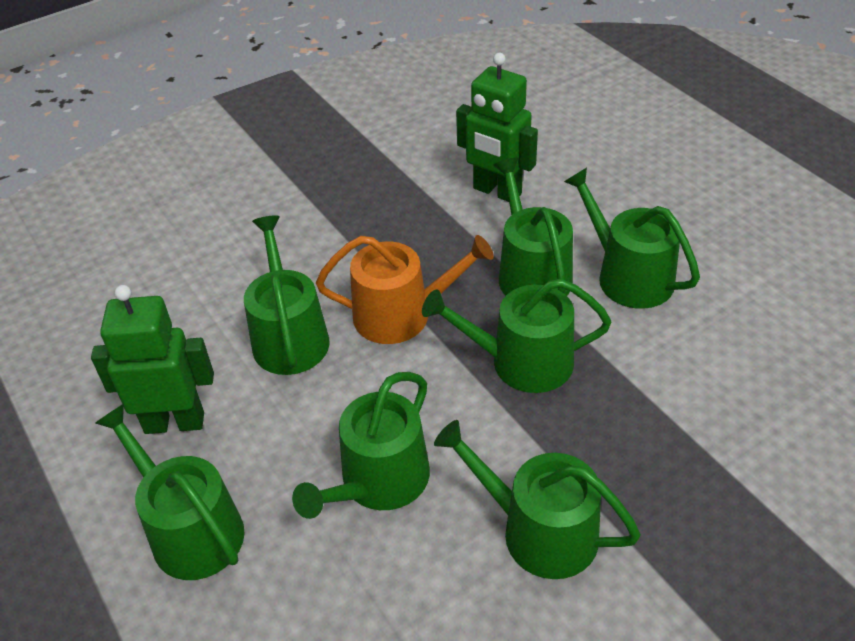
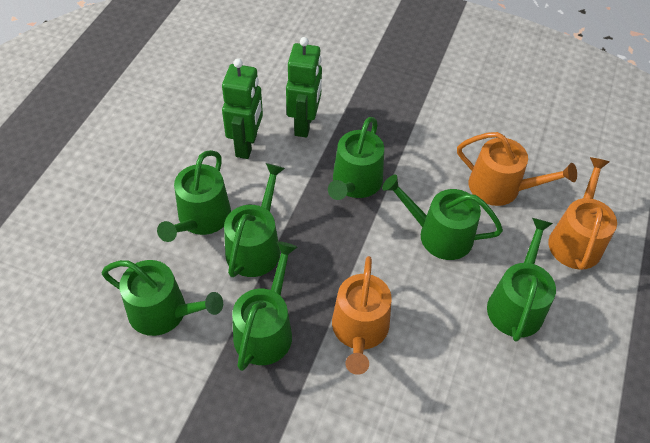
orange watering can: 1 -> 3

